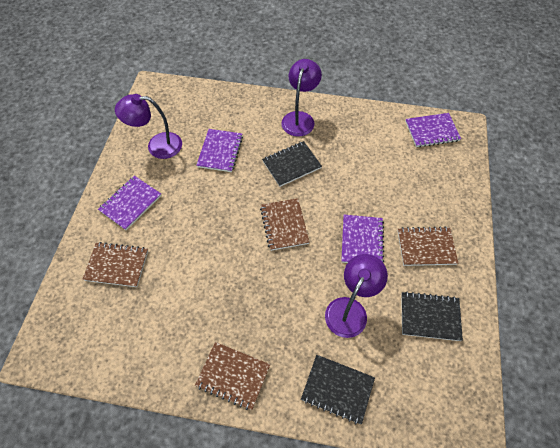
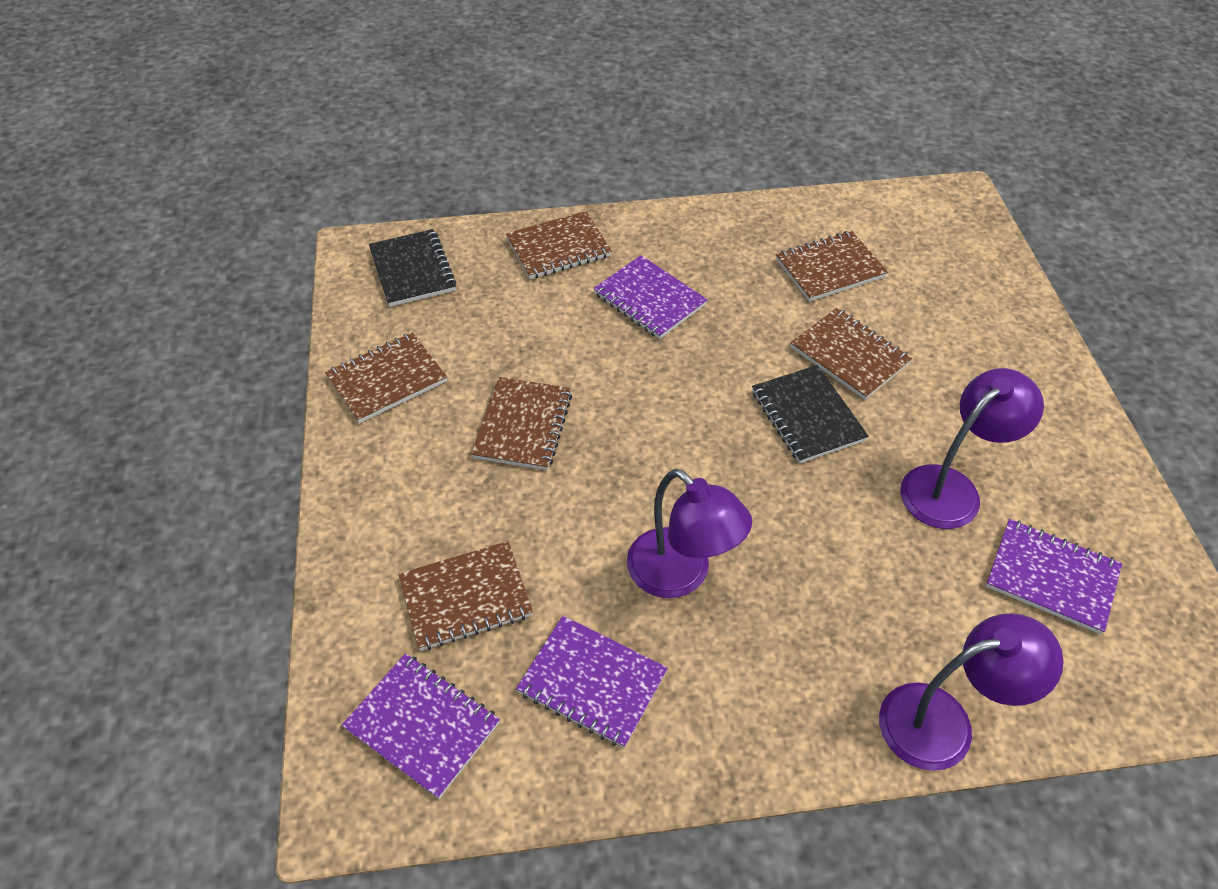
black notebook: 3 -> 2
brown notebook: 4 -> 6

